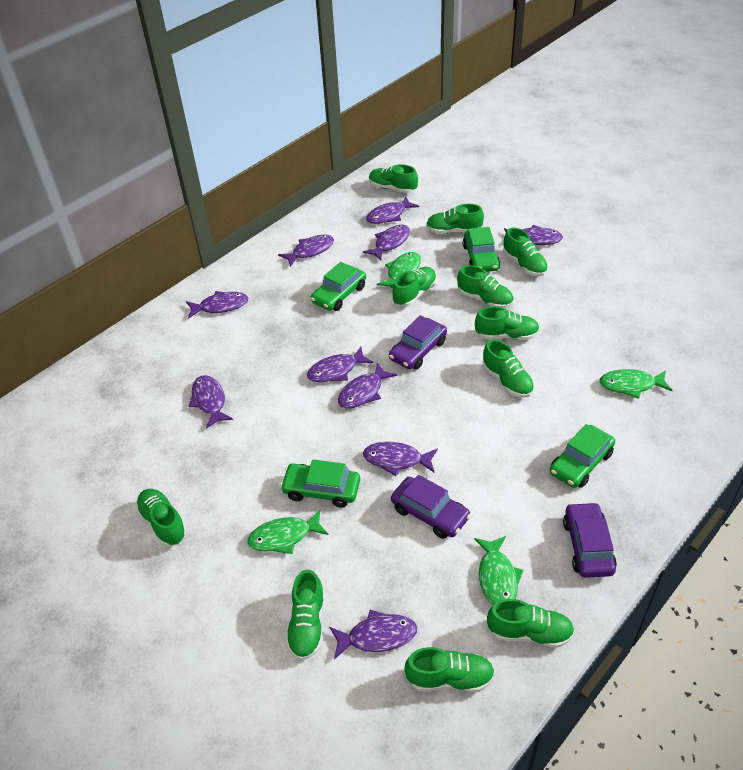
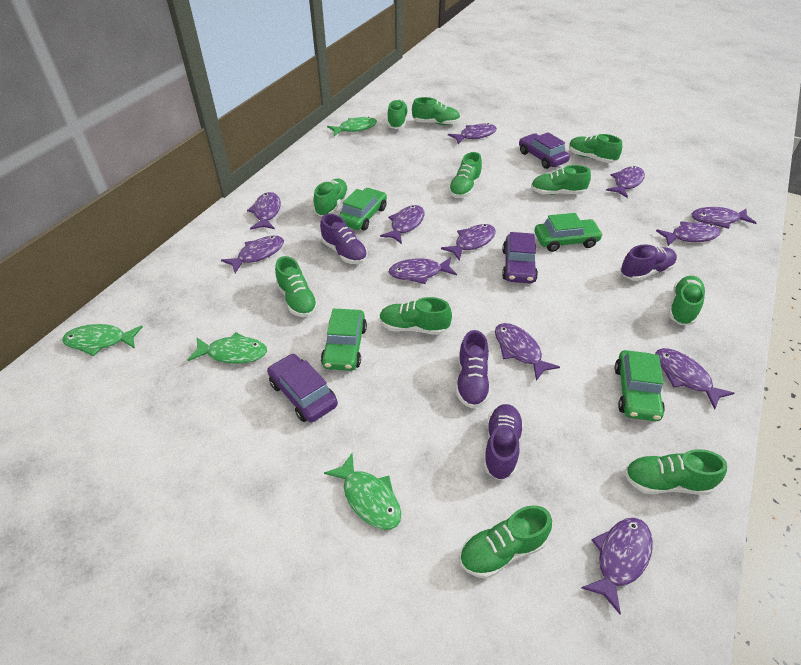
purple fish: 10 -> 12
purple shoe: 0 -> 4

